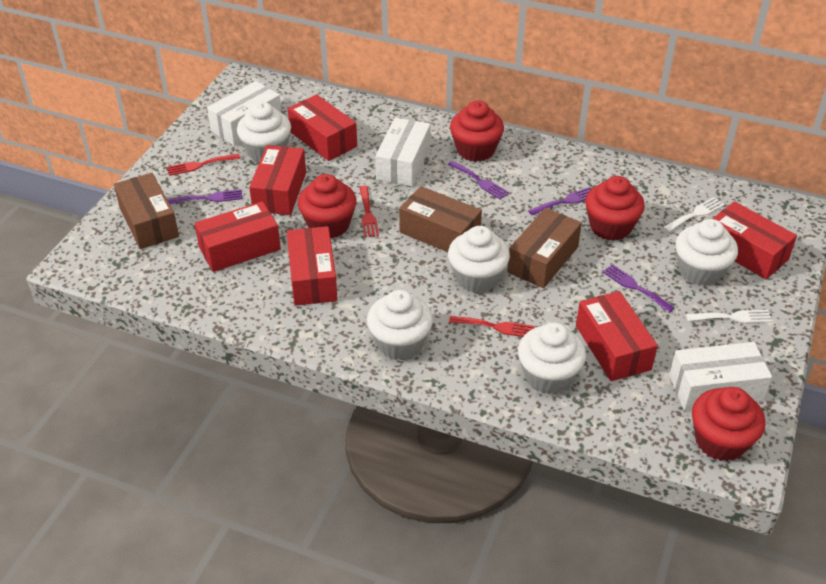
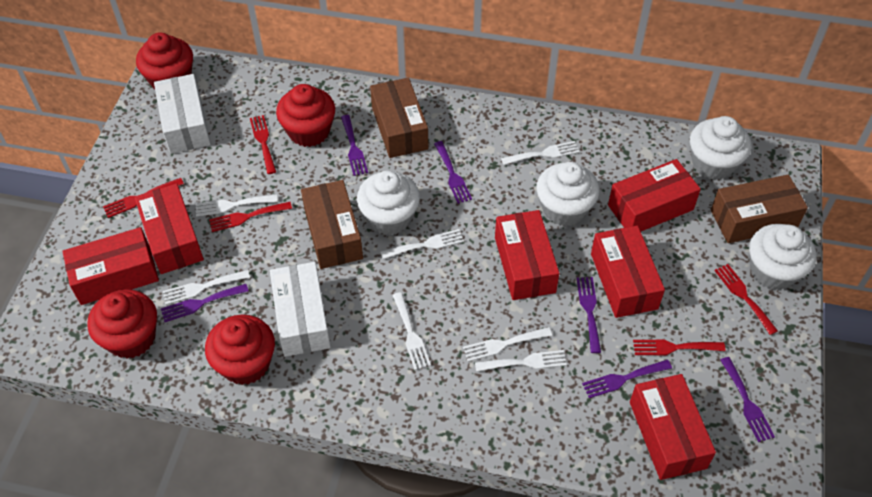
purple fork: 4 -> 6
red fork: 3 -> 5
white box: 3 -> 2
white cupcake: 5 -> 4
white fork: 2 -> 7

